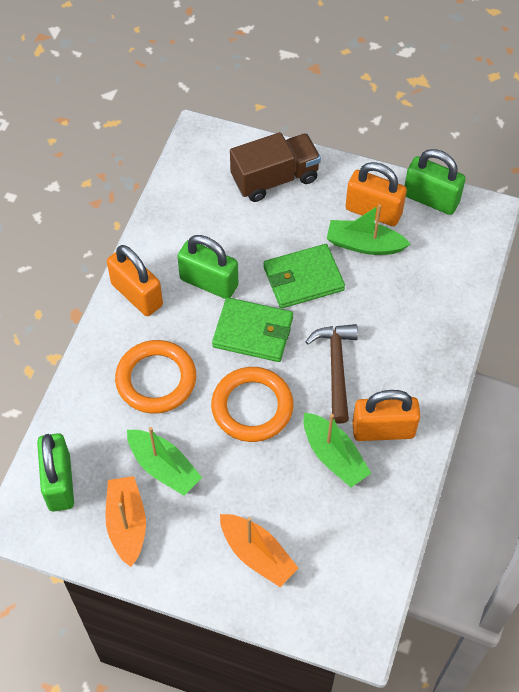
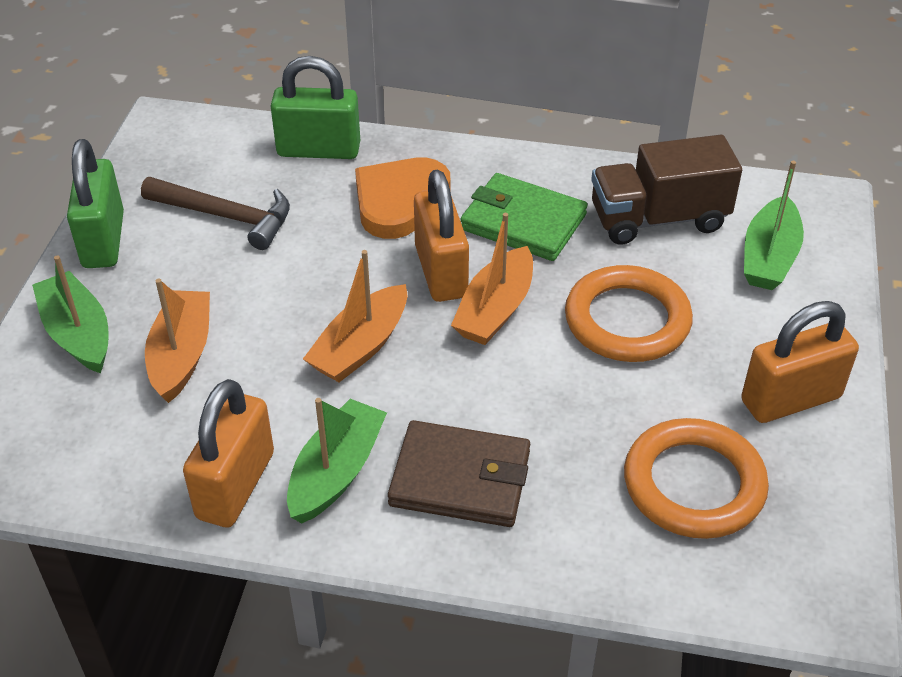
brown wallet: 0 -> 1
green padlock: 3 -> 2
green wallet: 2 -> 1
orange boat: 2 -> 3
orange heart: 0 -> 1

